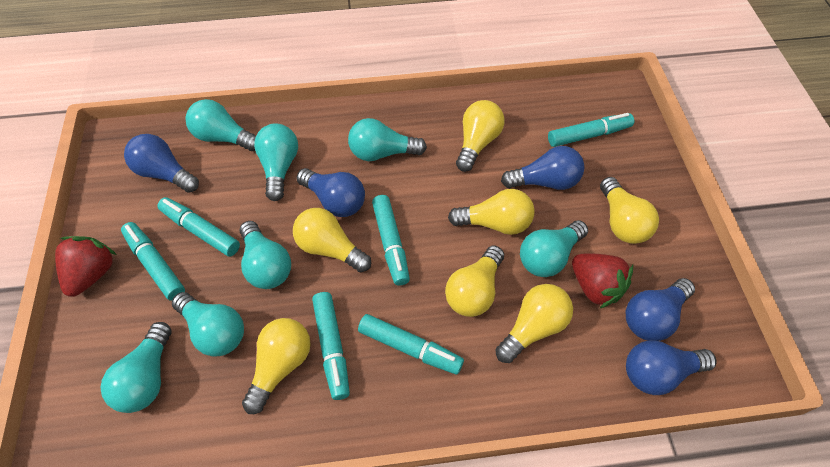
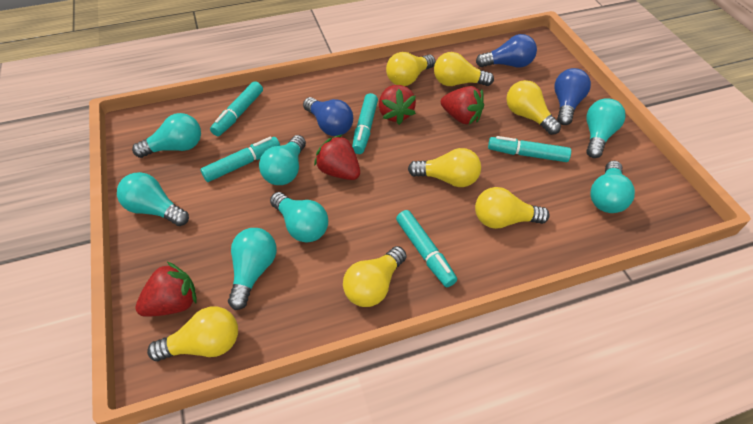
blue light bulb: 5 -> 3
red strawberry: 2 -> 4
turquoise marker: 6 -> 5

